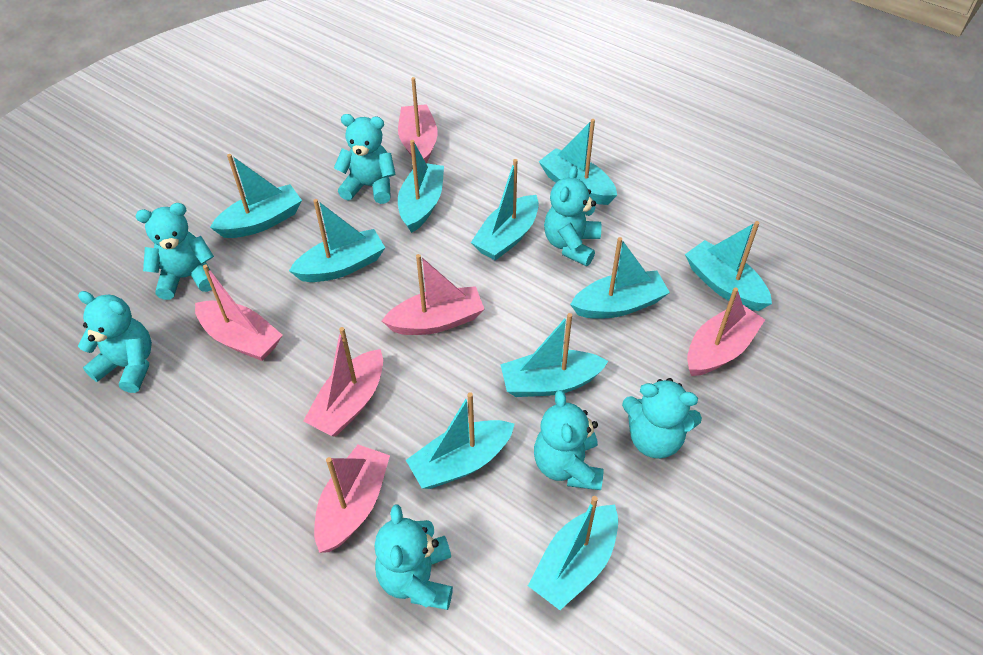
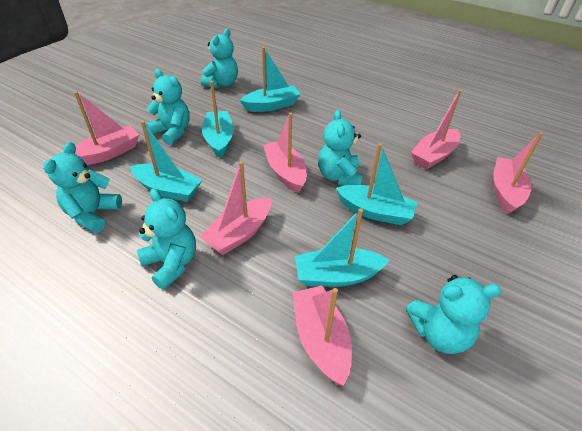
turquoise boat: 10 -> 5
turquoise teddy bear: 7 -> 6

